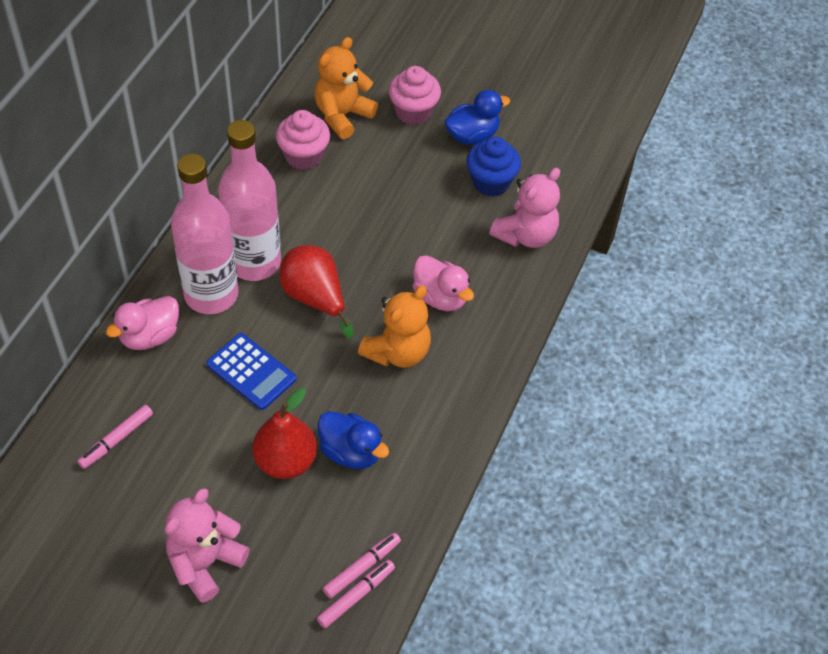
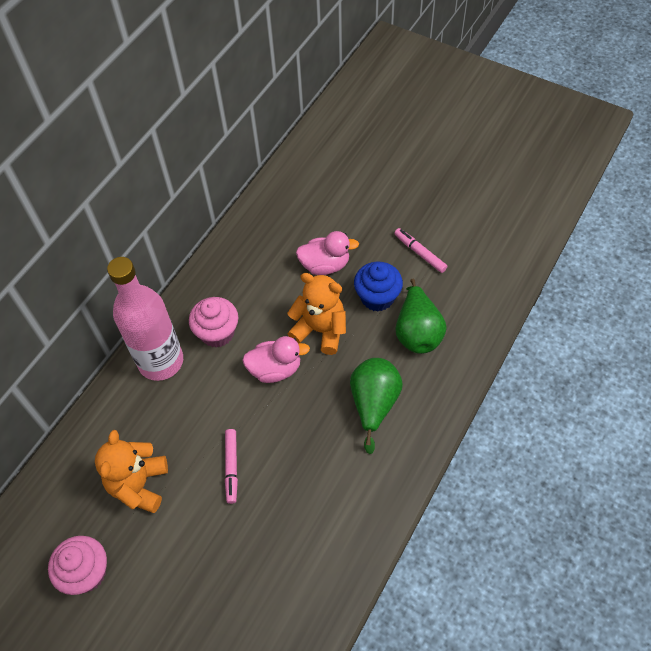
blue calculator: 1 -> 0
blue duck: 2 -> 0
green pear: 0 -> 2
pink bottle: 2 -> 1
pink marker: 3 -> 2
pink teddy bear: 2 -> 0
red pear: 2 -> 0

